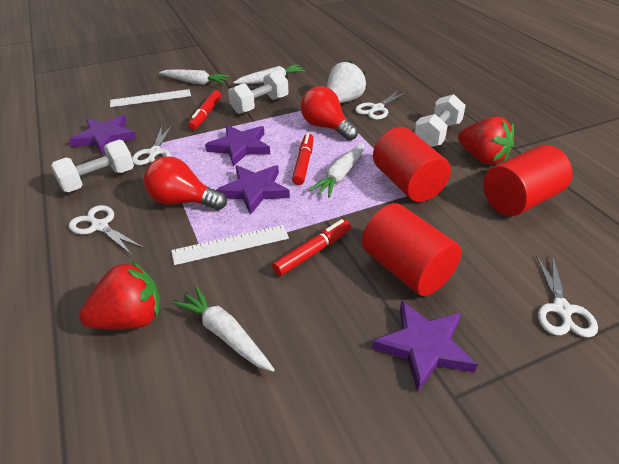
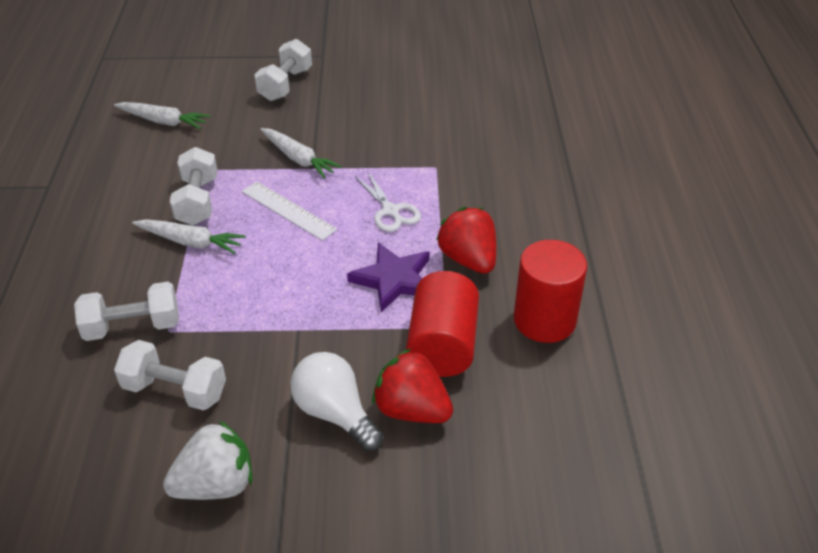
purple star: 4 -> 1
red cylinder: 3 -> 2
red light bulb: 2 -> 0
red marker: 3 -> 0
white carrot: 4 -> 3
white dumbbell: 3 -> 4
white light bulb: 0 -> 1
white ruler: 2 -> 1
white scissors: 4 -> 1

